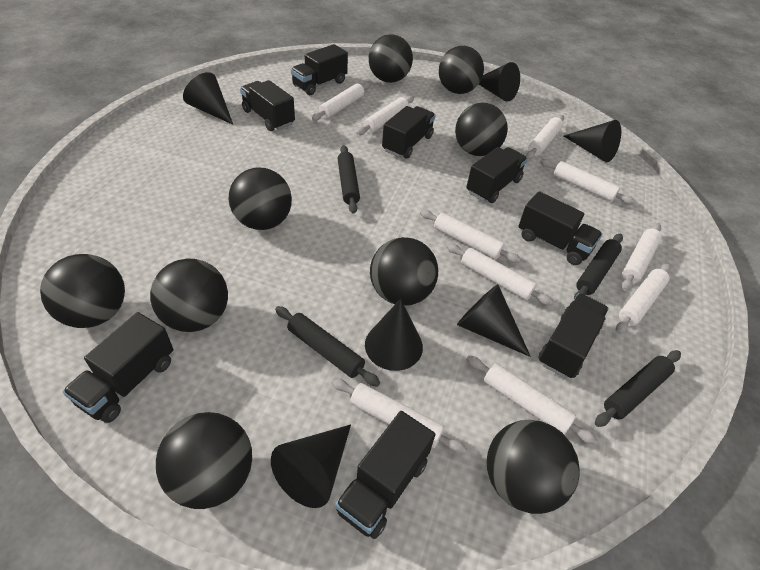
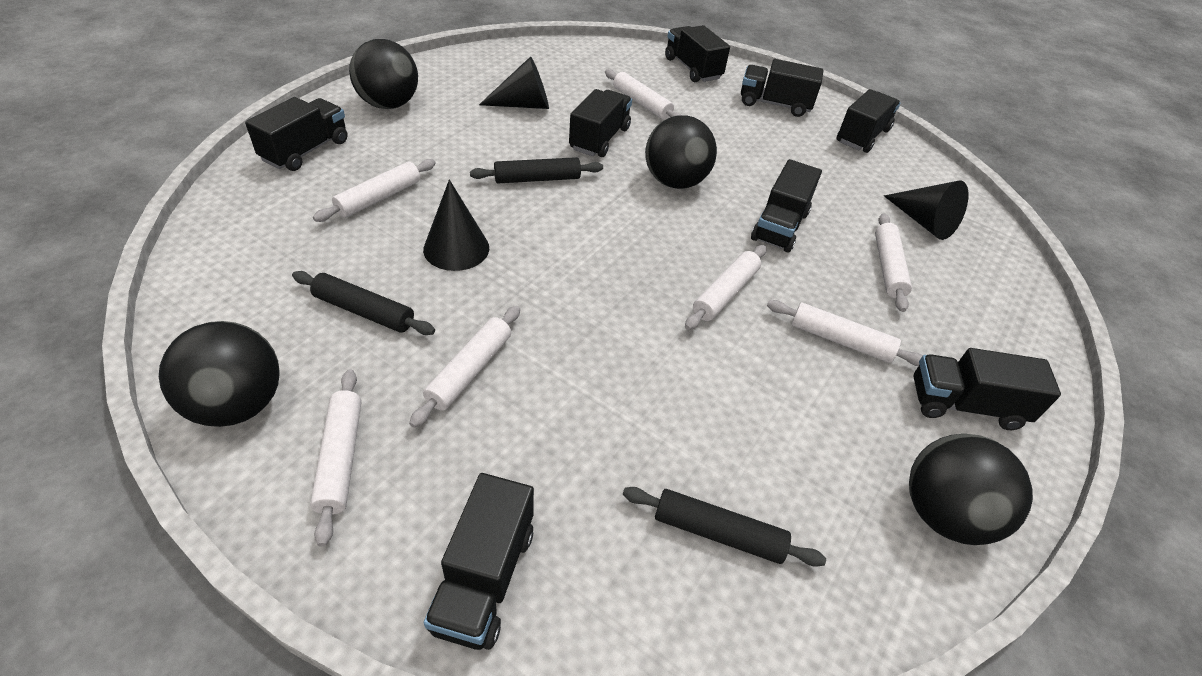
black ball: 9 -> 4
black cone: 6 -> 3
black rolling pin: 4 -> 3
white rolling pin: 10 -> 7

